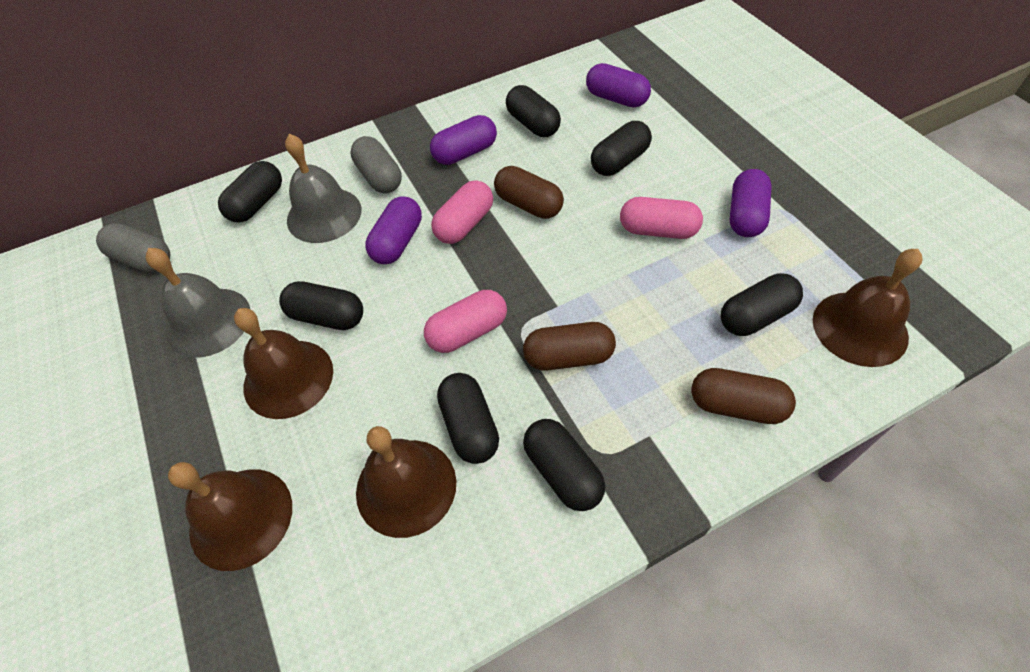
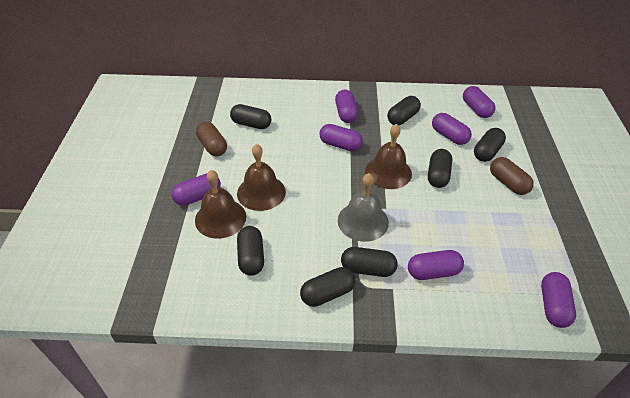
brown bell: 4 -> 3
brown capsule: 3 -> 2
grey bell: 2 -> 1
grey capsule: 2 -> 0
pink capsule: 3 -> 0
purple capsule: 4 -> 7

